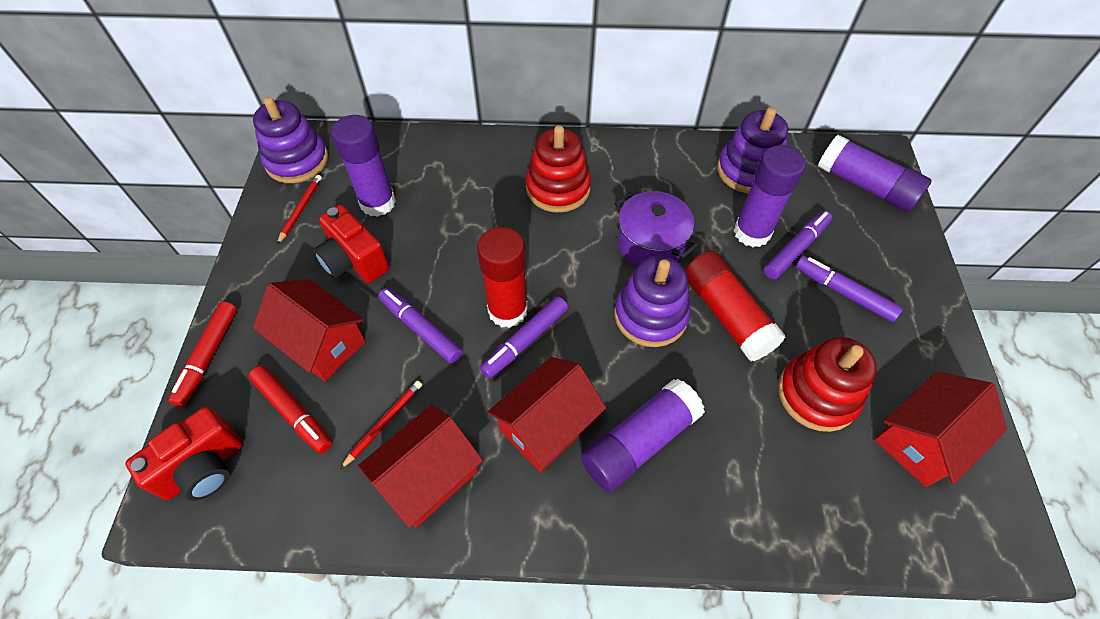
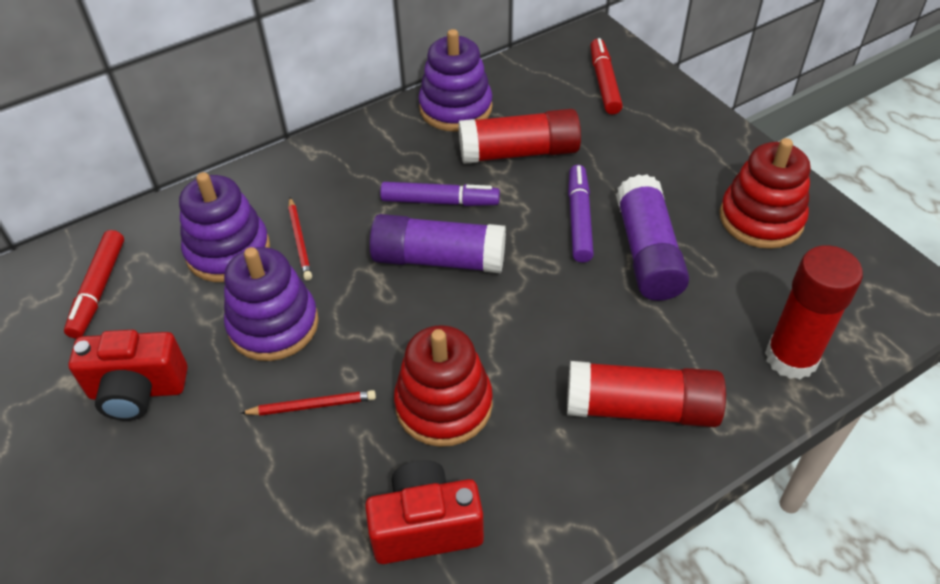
purple glue stick: 4 -> 2
purple marker: 4 -> 2
purple pot: 1 -> 0
red glue stick: 2 -> 3
red house: 4 -> 0

